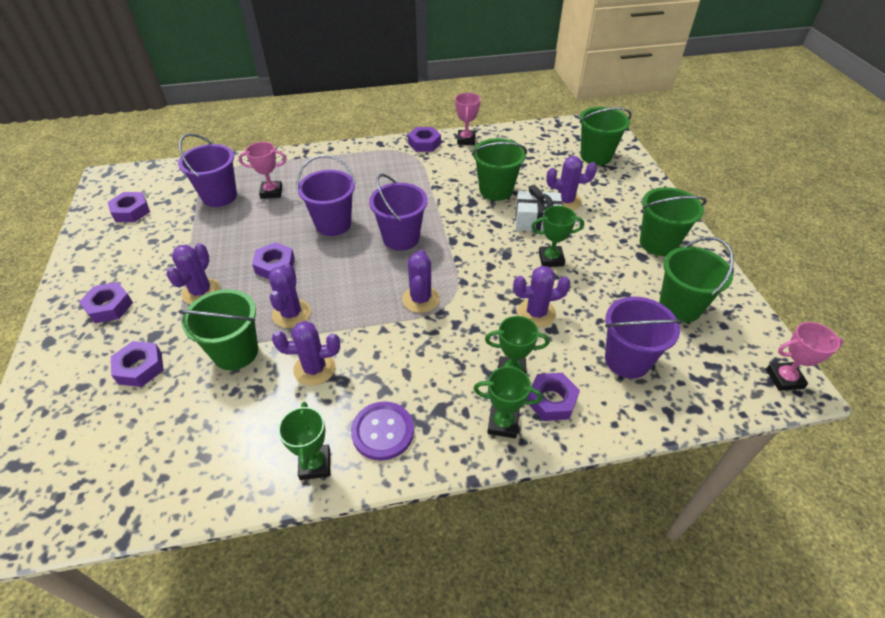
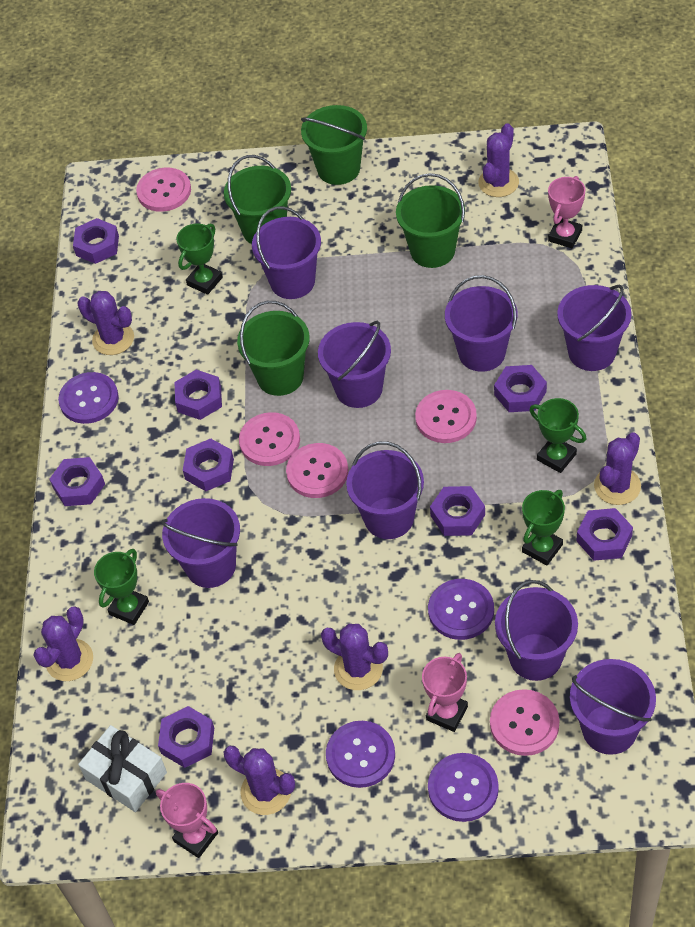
green bucket: 5 -> 4
pink button: 0 -> 5
purple bucket: 4 -> 8
purple button: 1 -> 4
purple nut: 6 -> 8

